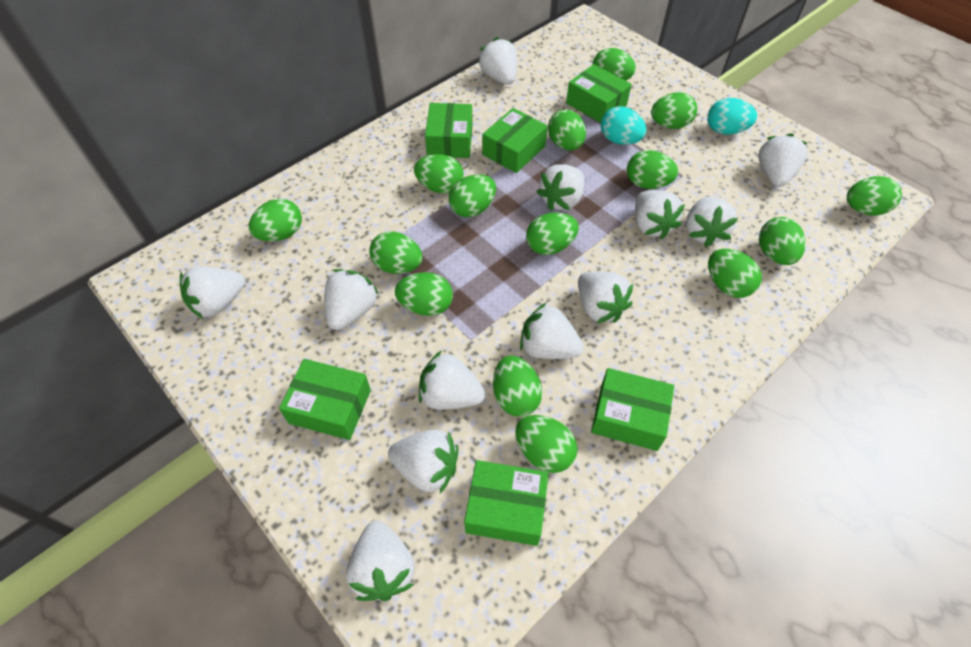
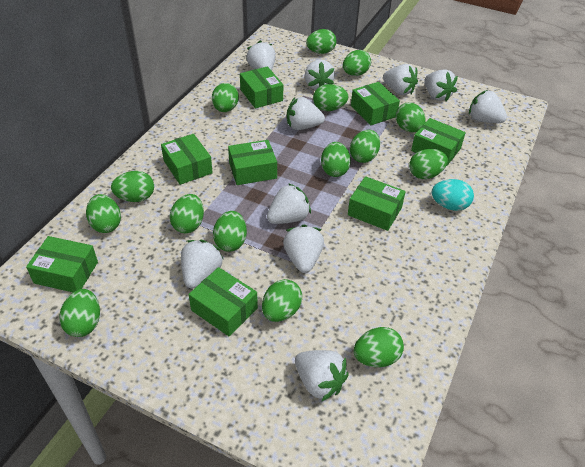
green box: 6 -> 8
turquoise egg: 2 -> 1
white strawberry: 12 -> 10

